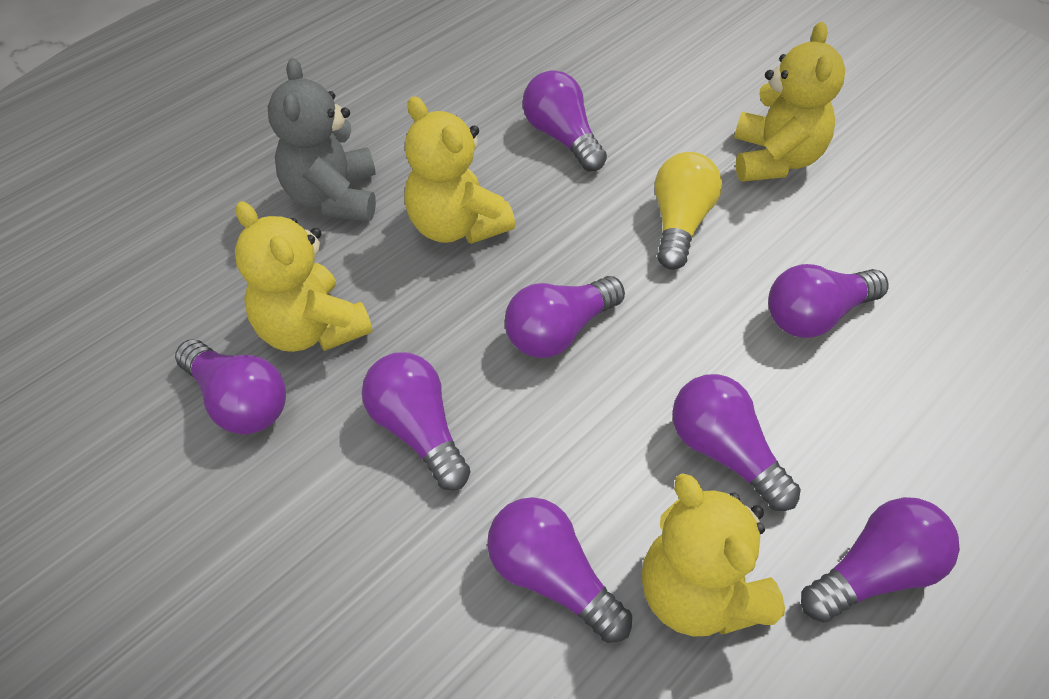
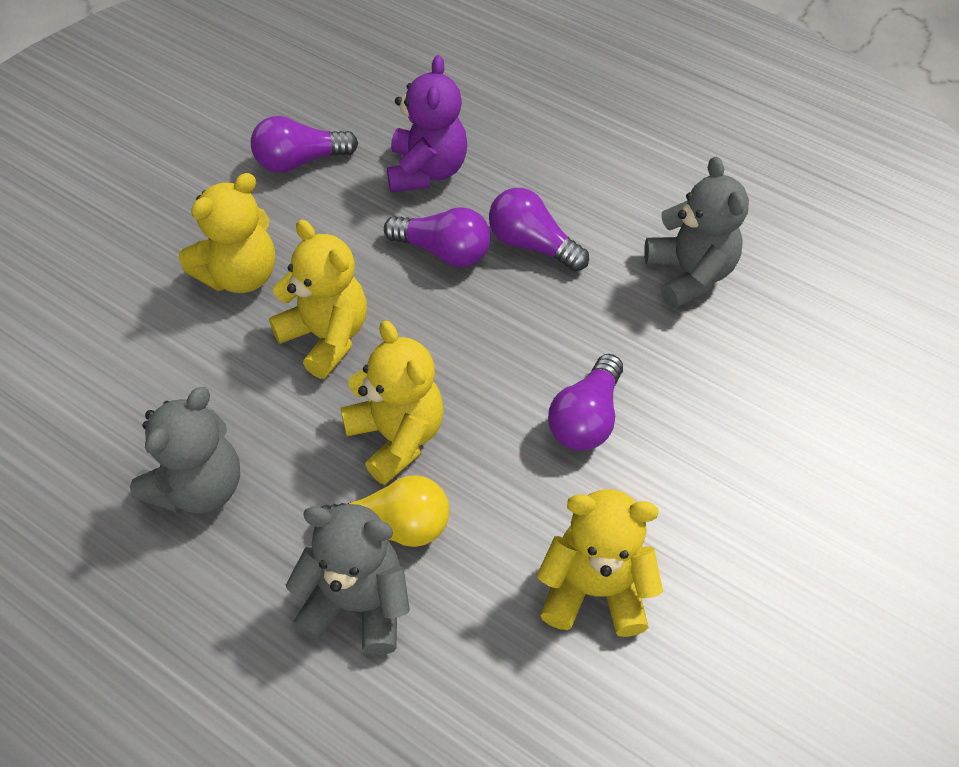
grey teddy bear: 1 -> 3
purple light bulb: 8 -> 4
purple teddy bear: 0 -> 1

